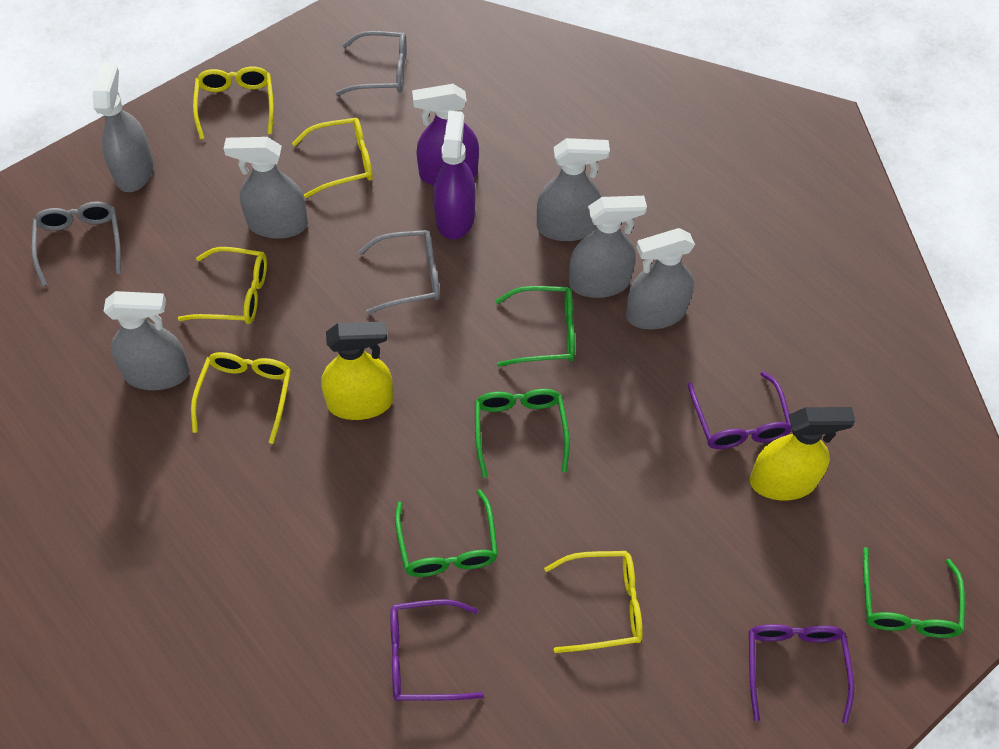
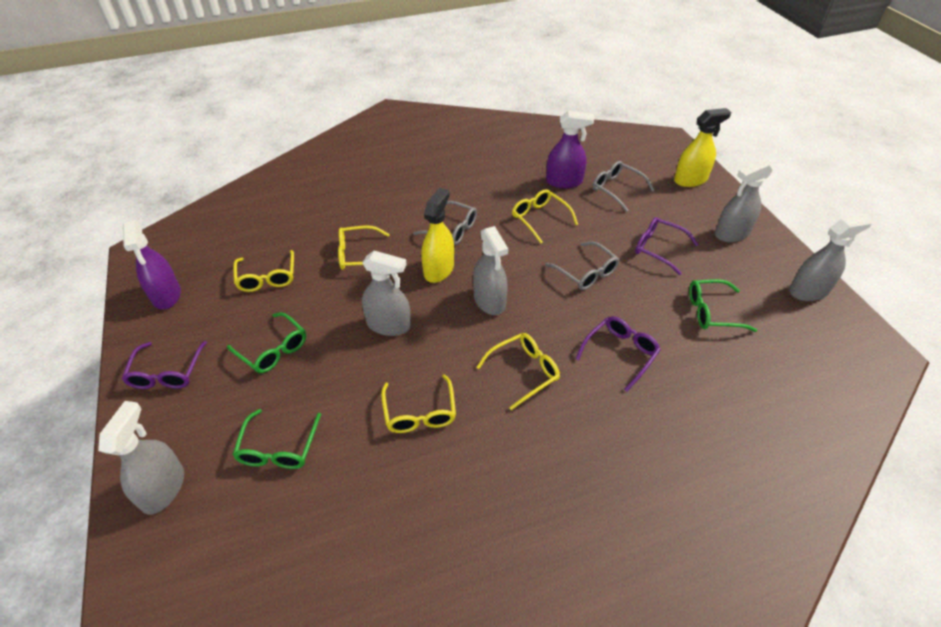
green glasses: 4 -> 3
grey spray bottle: 6 -> 5

